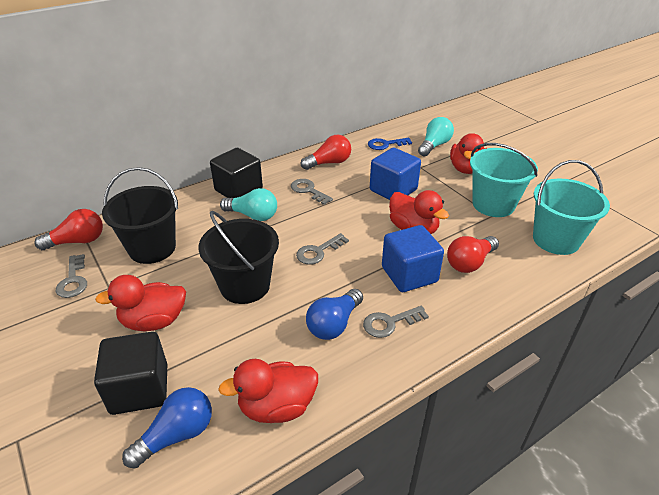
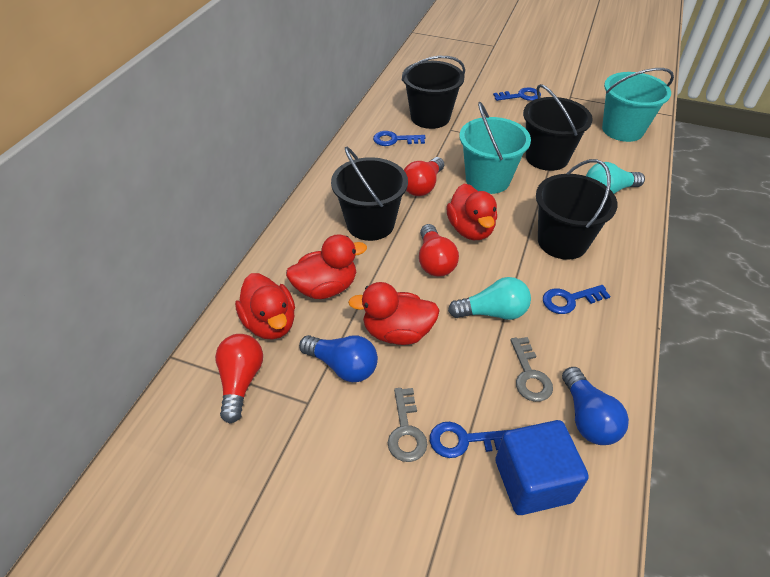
black bucket: 2 -> 4
black cube: 2 -> 0
blue cube: 2 -> 1
blue key: 1 -> 4
grey key: 4 -> 2

